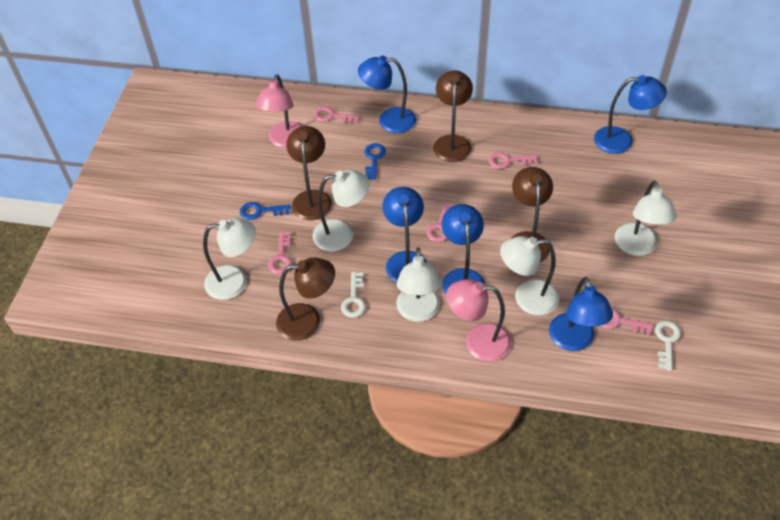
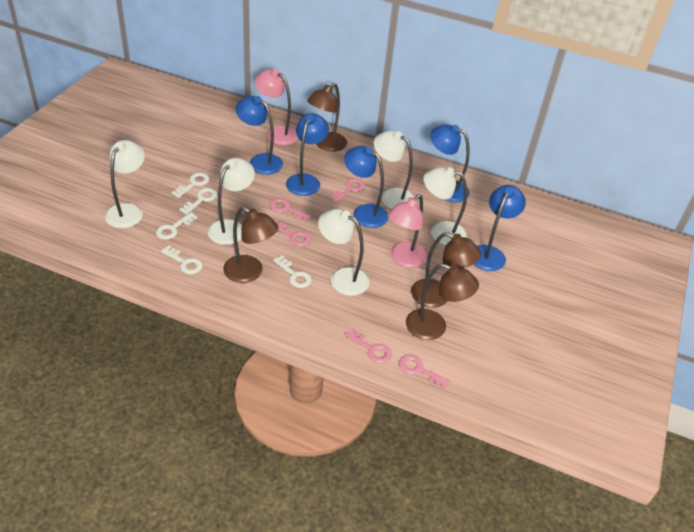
blue key: 2 -> 0
white key: 2 -> 5

